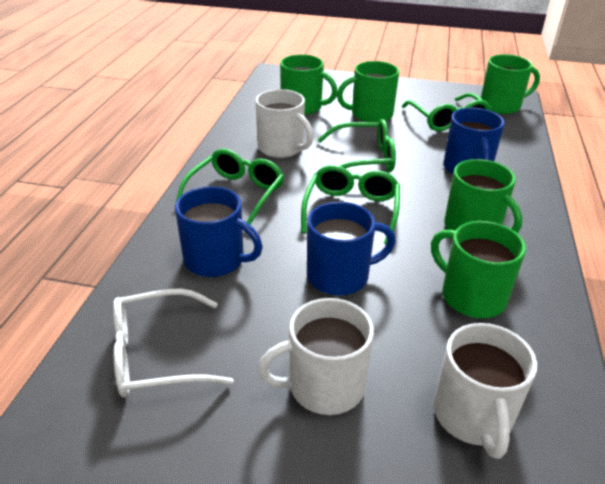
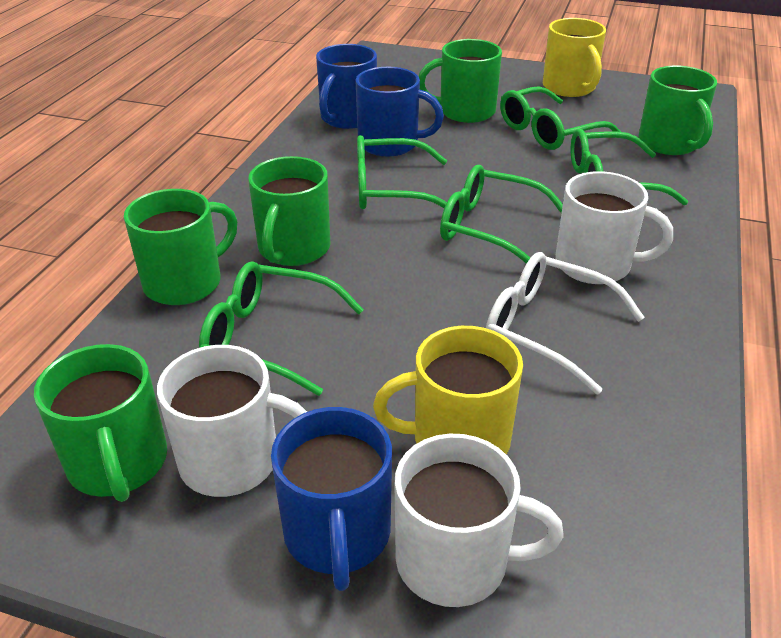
green glasses: 4 -> 5
yellow mug: 0 -> 2

